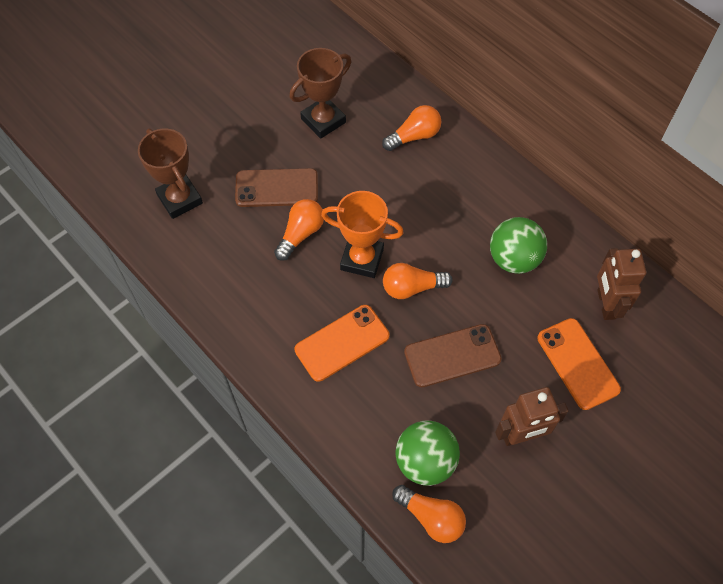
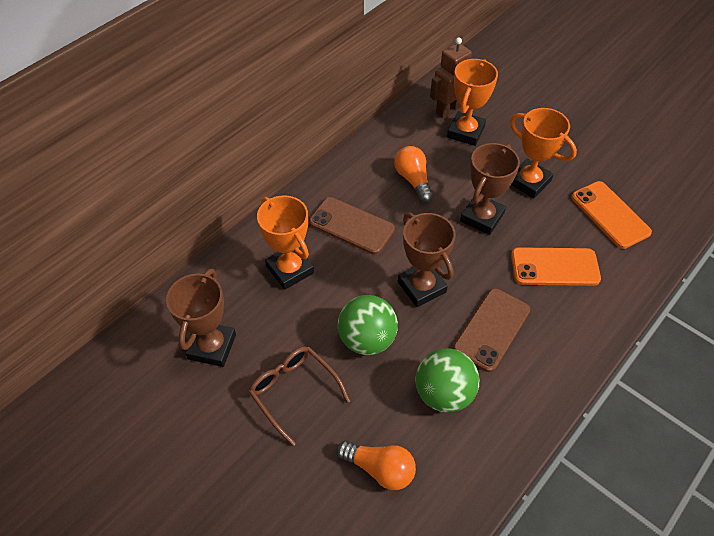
brown glasses: 0 -> 1
brown robot: 2 -> 1
brown trophy: 2 -> 3
orange light bulb: 4 -> 2
orange trophy: 1 -> 3

